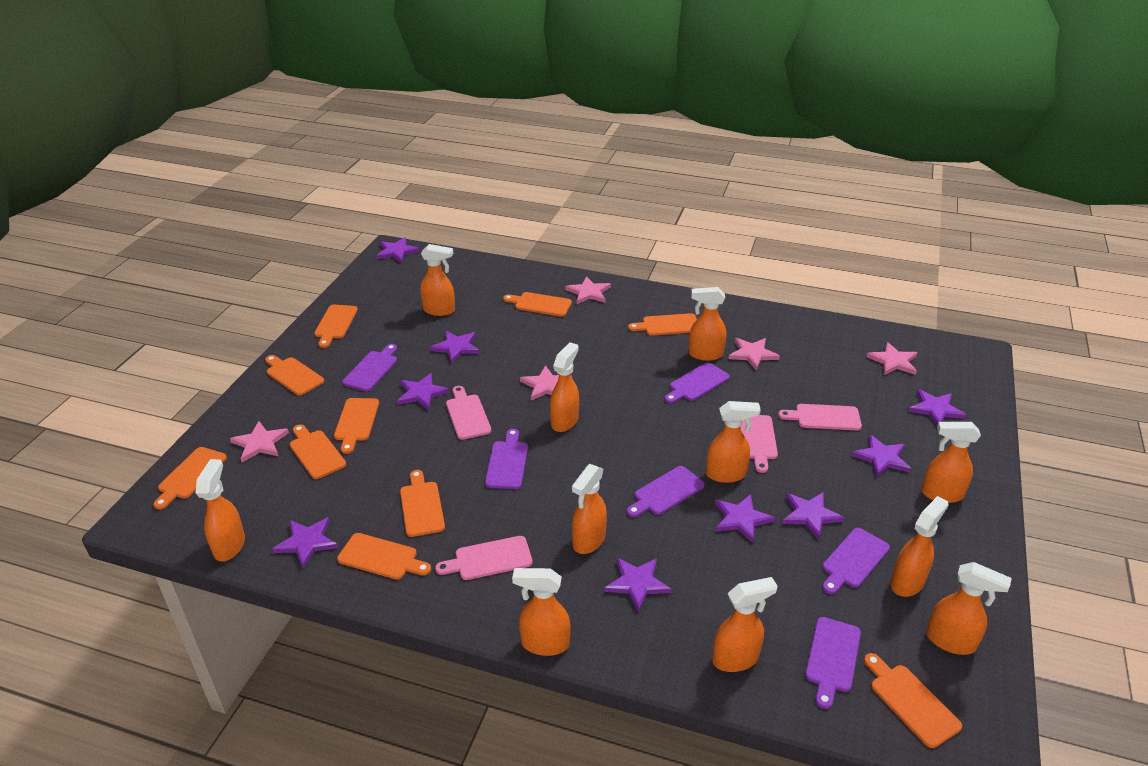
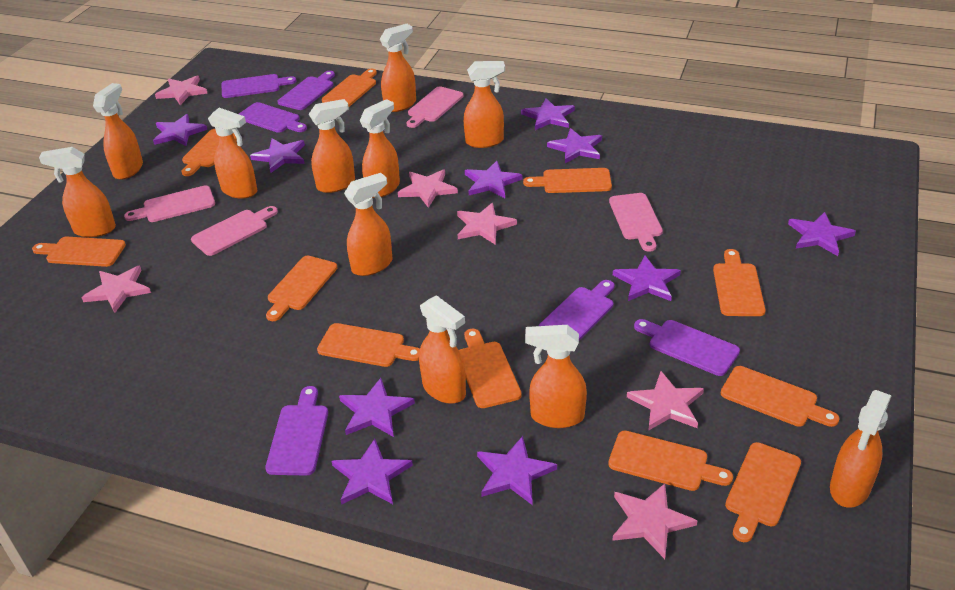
orange cutting board: 10 -> 11
pink star: 5 -> 6
purple star: 9 -> 10

